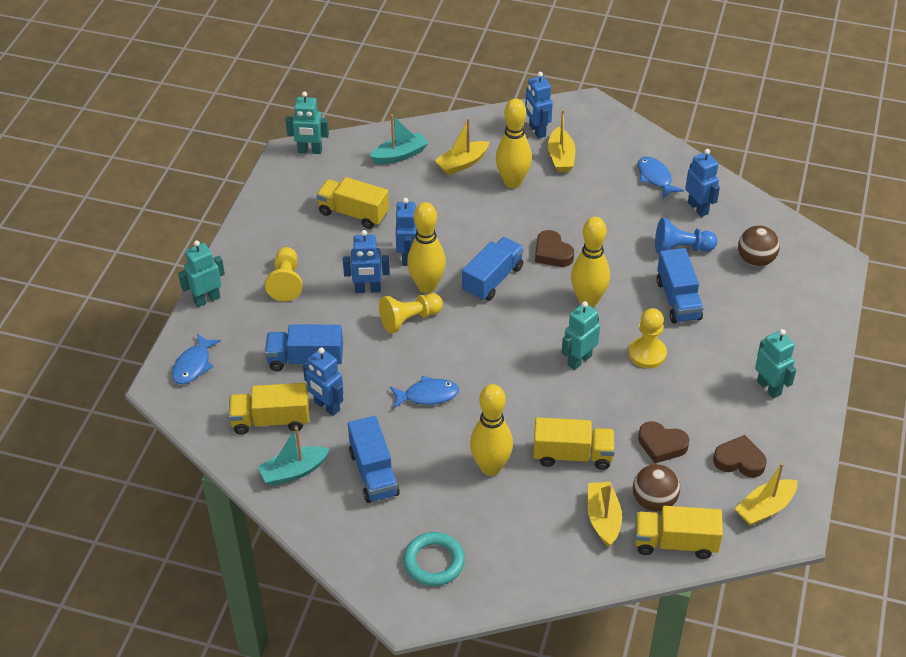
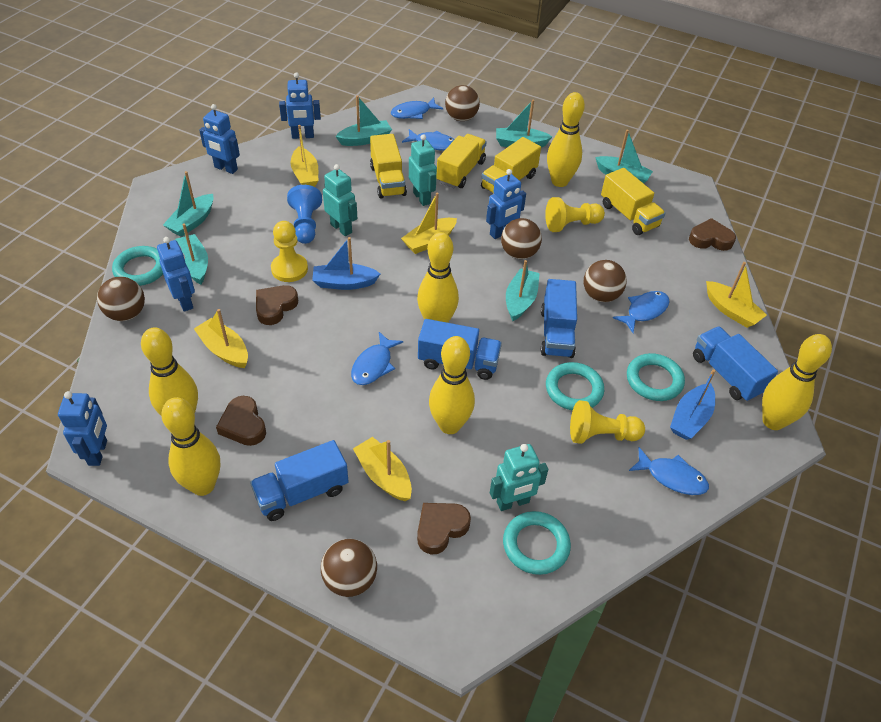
blue boat: 0 -> 2
blue fish: 3 -> 5
brown ball: 2 -> 5
brown heart: 3 -> 4
turquoise boat: 2 -> 6
turquoise ring: 1 -> 4
turquoise robot: 4 -> 3
yellow boat: 4 -> 5
yellow bowling pin: 4 -> 6

